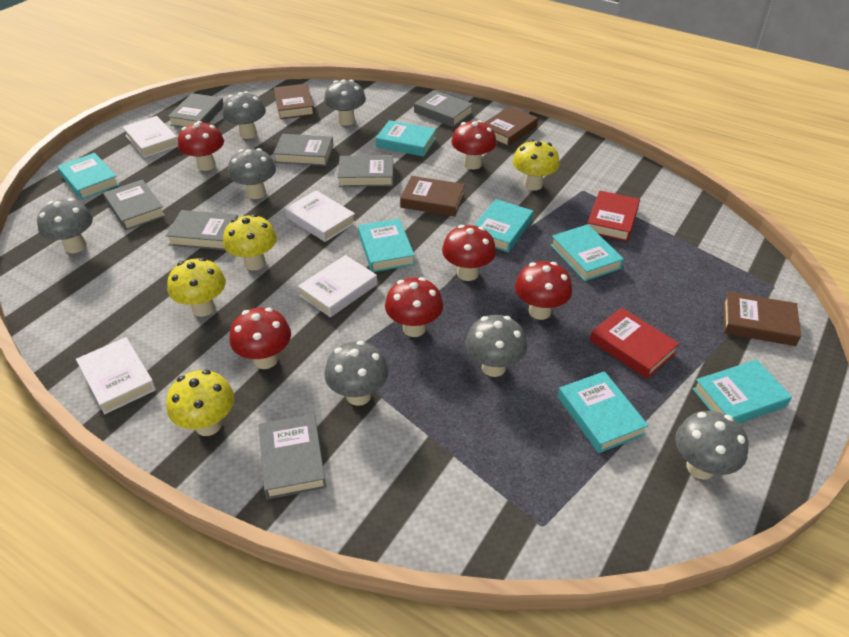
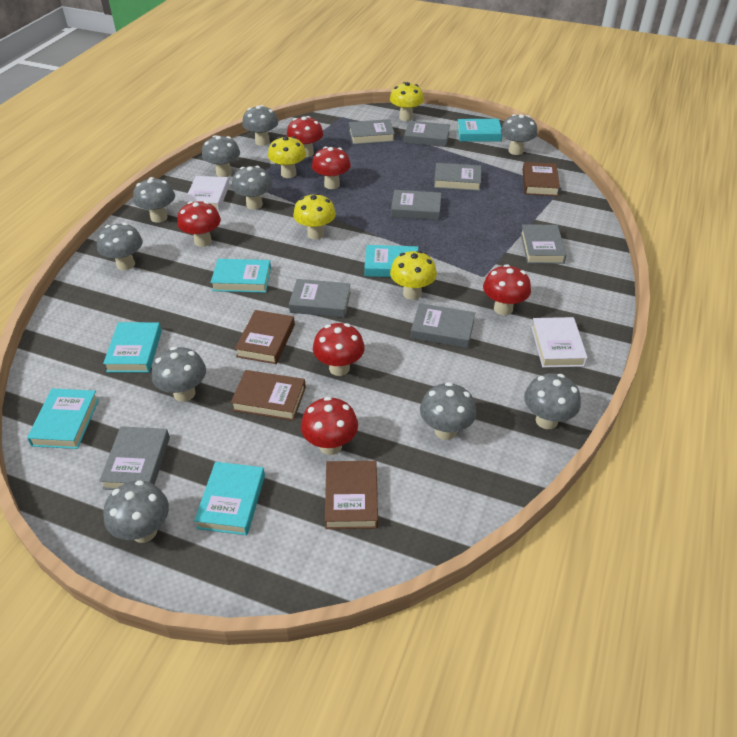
grey book: 7 -> 8
grey mushroom: 7 -> 10
red book: 2 -> 0
turquoise book: 7 -> 6
white book: 4 -> 2

